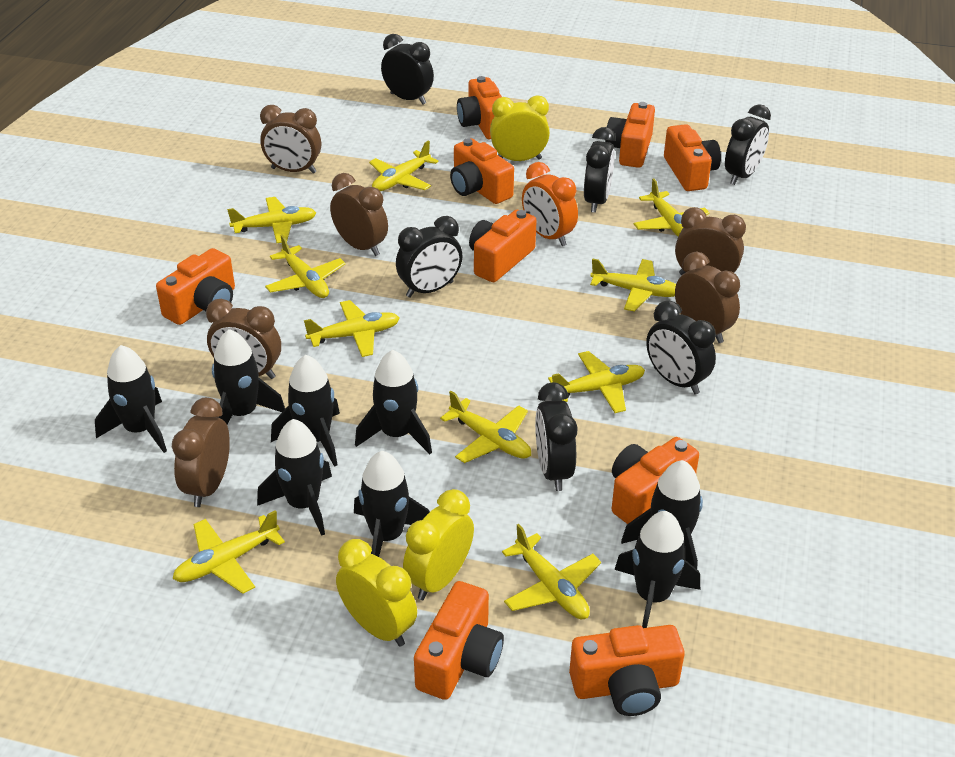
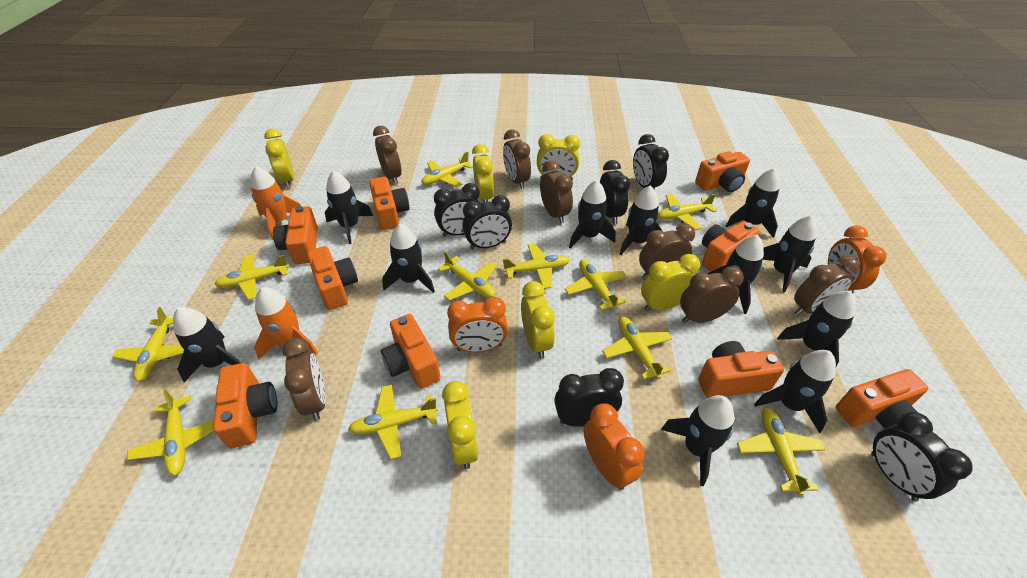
black rocket: 8 -> 11
brown clock: 6 -> 7
orange clock: 1 -> 3
orange rocket: 0 -> 2
yellow clock: 3 -> 6
yellow plane: 10 -> 11

